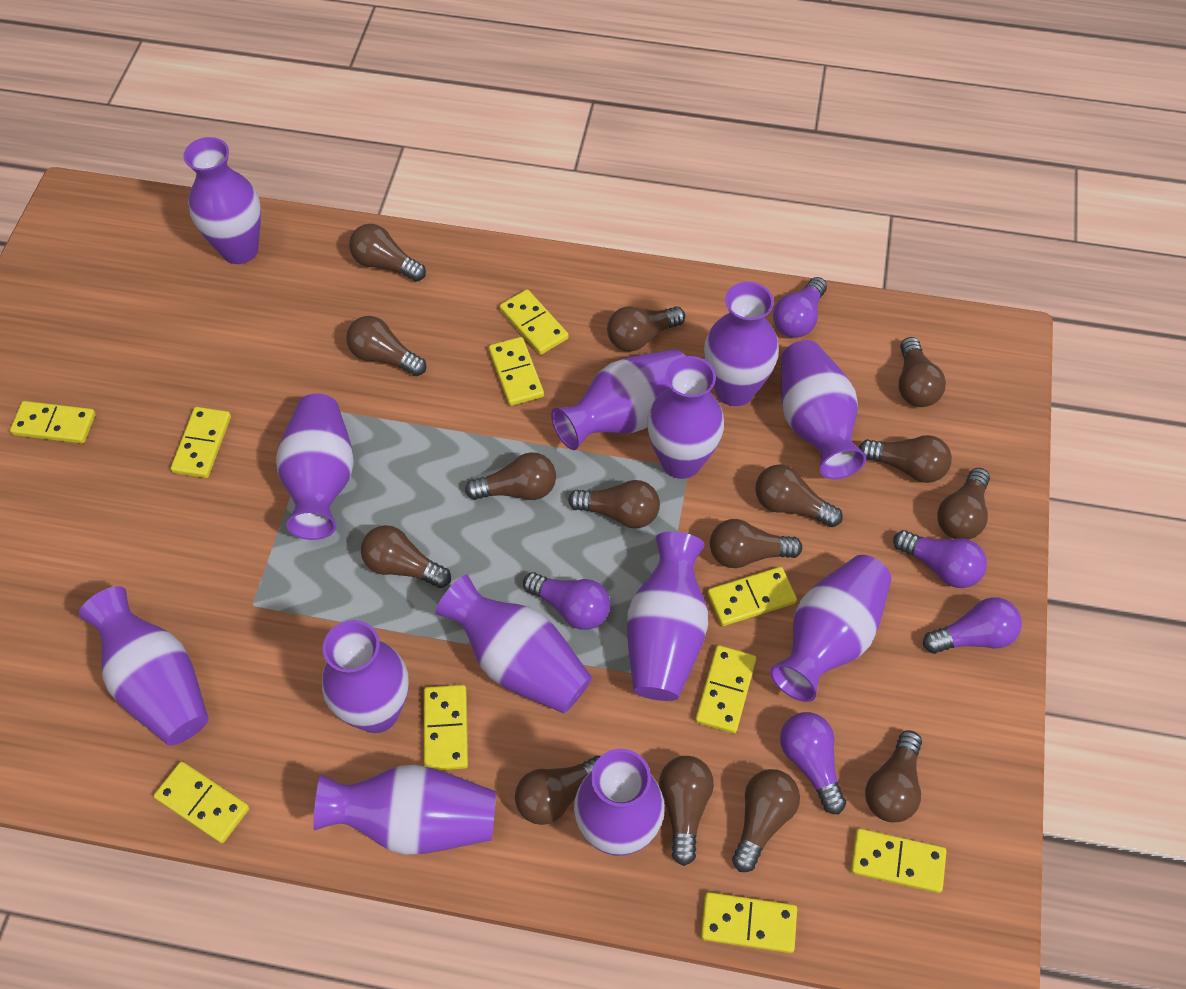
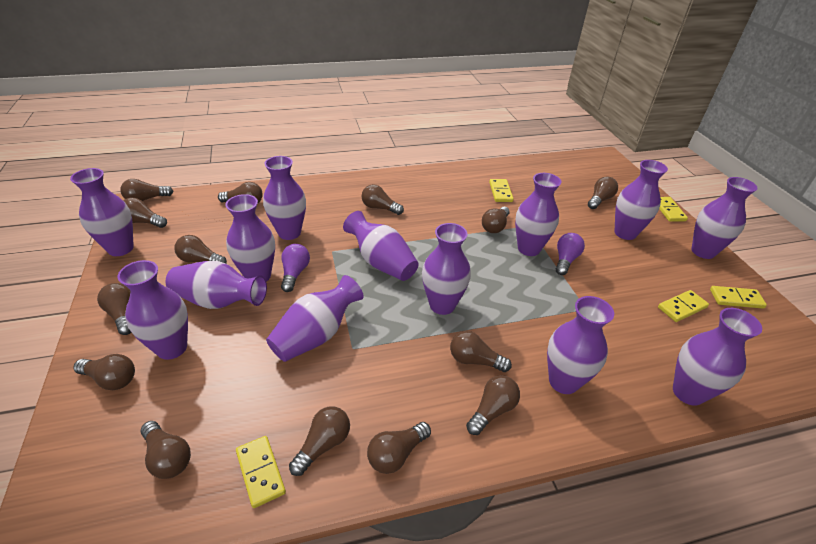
brown light bulb: 15 -> 14
purple light bulb: 5 -> 2
yellow domino: 10 -> 5

